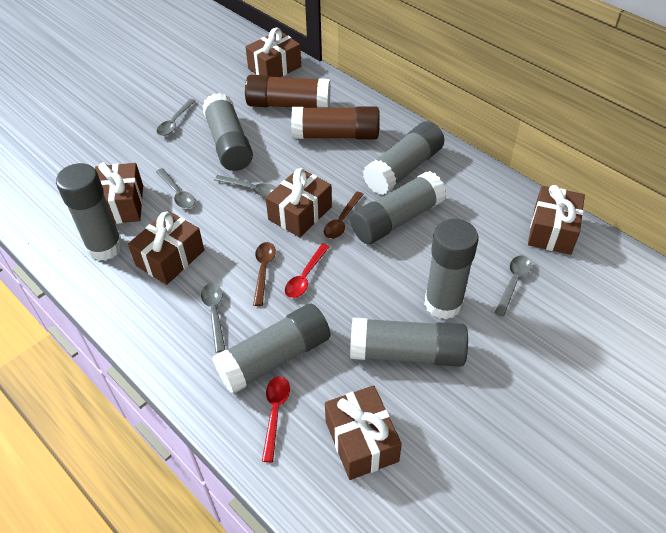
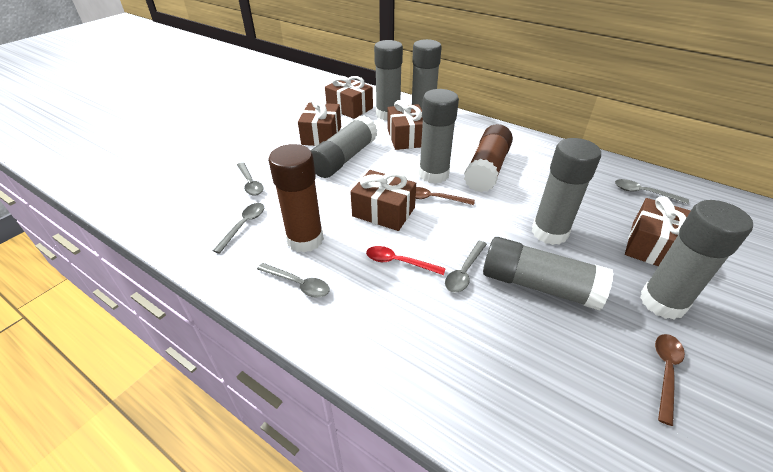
brown gift: 6 -> 5
red spoon: 2 -> 1

